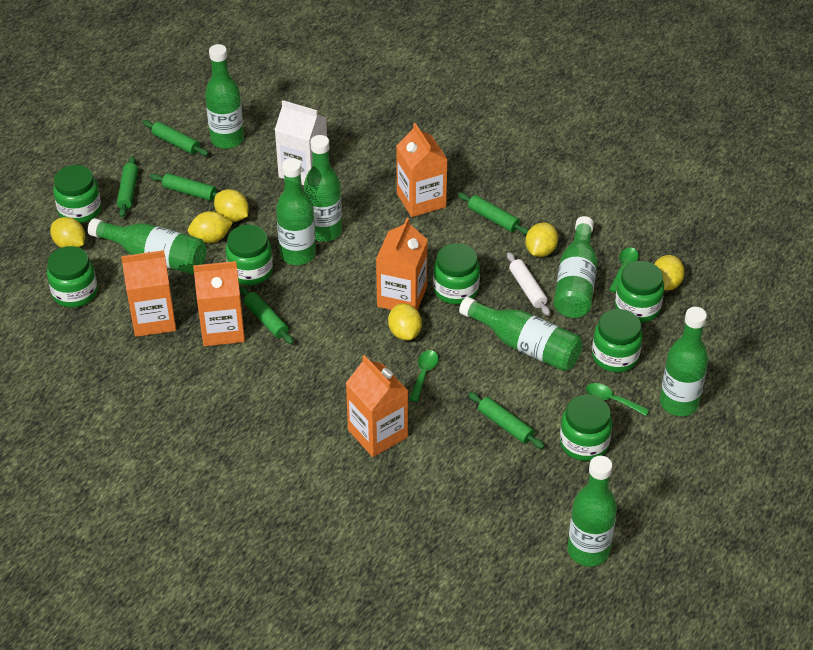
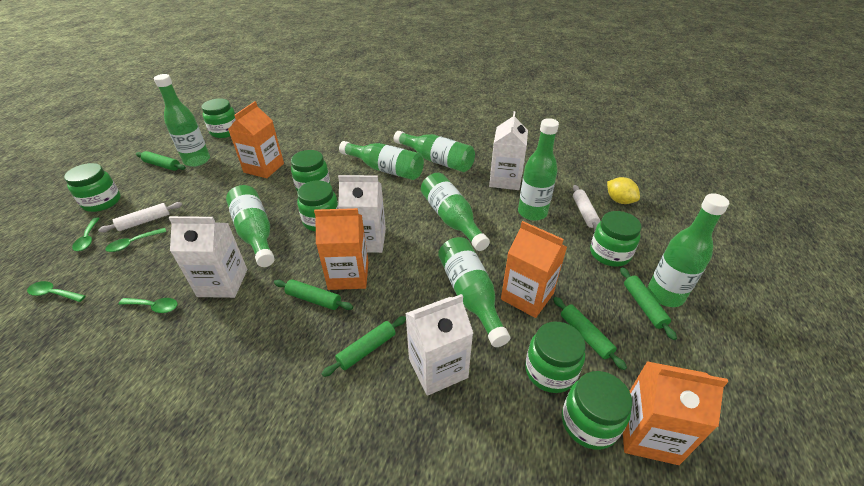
green rolling pin: 6 -> 5
green spoon: 3 -> 4
orange carton: 5 -> 4
white carton: 1 -> 4
white rolling pin: 1 -> 2
yellow lemon: 6 -> 1

